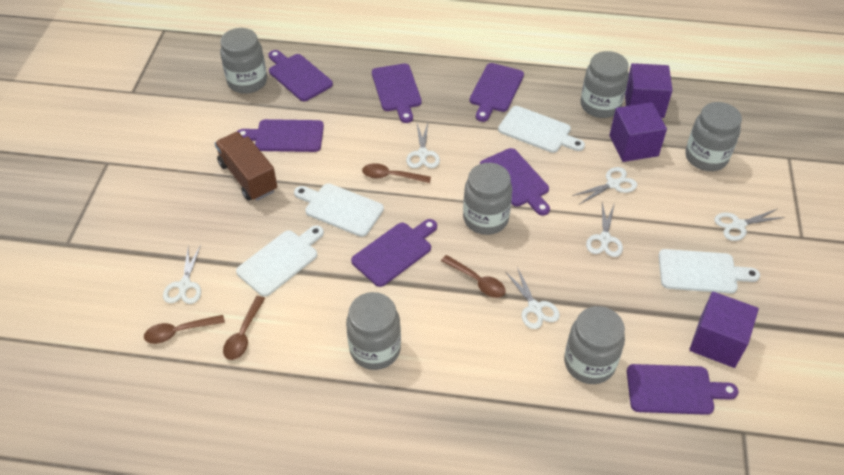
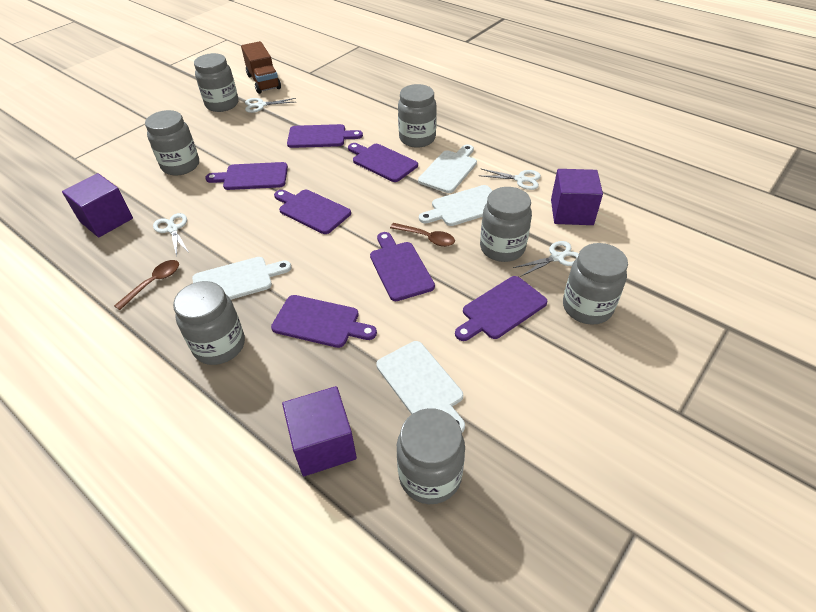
brown spoon: 4 -> 2
grey jar: 6 -> 7
white scissors: 6 -> 4

